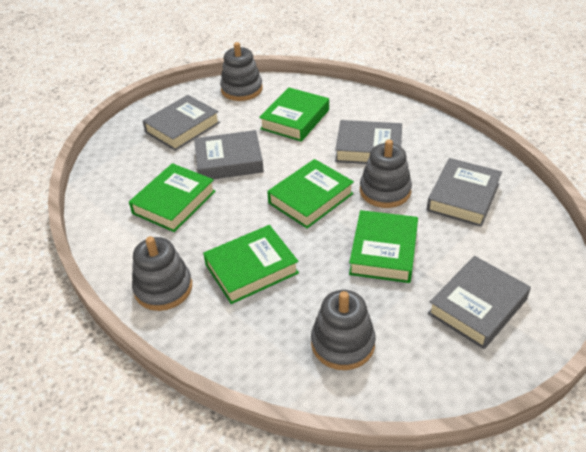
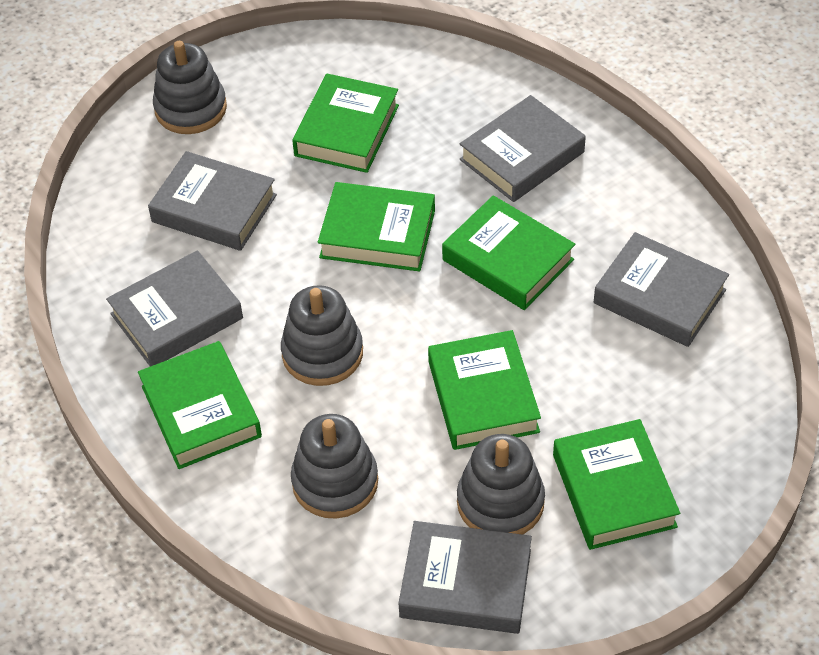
green book: 5 -> 6

